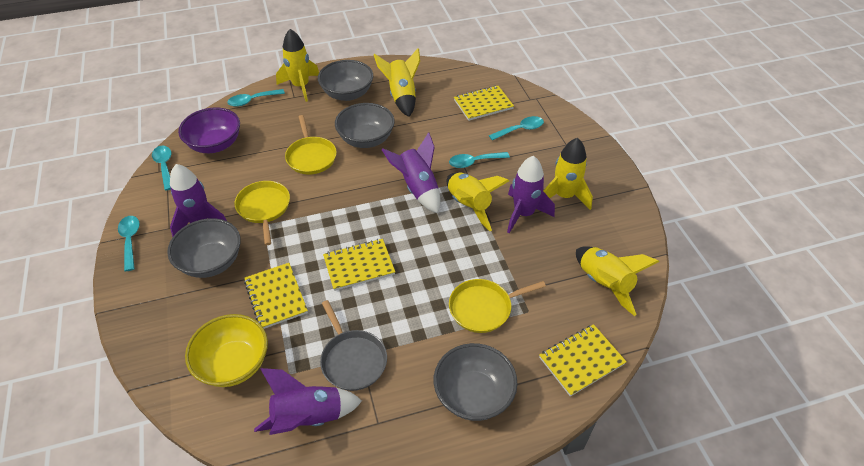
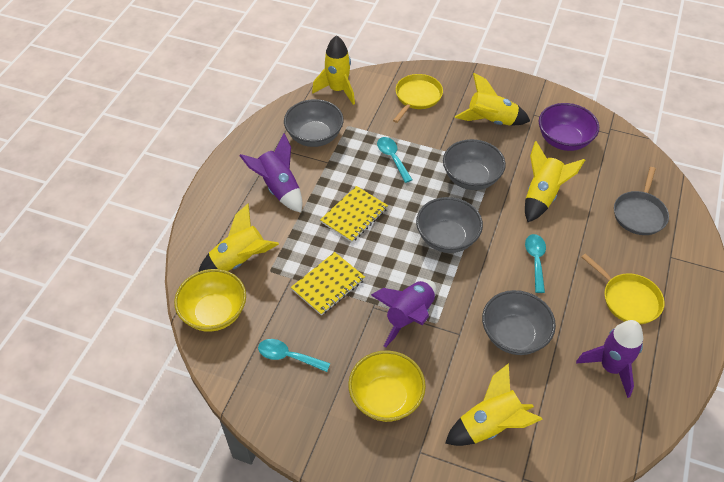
purple rocket: 4 -> 3
turquoise spoon: 5 -> 3
yellow bowl: 1 -> 2
yellow notebook: 4 -> 2
yellow pan: 3 -> 2

